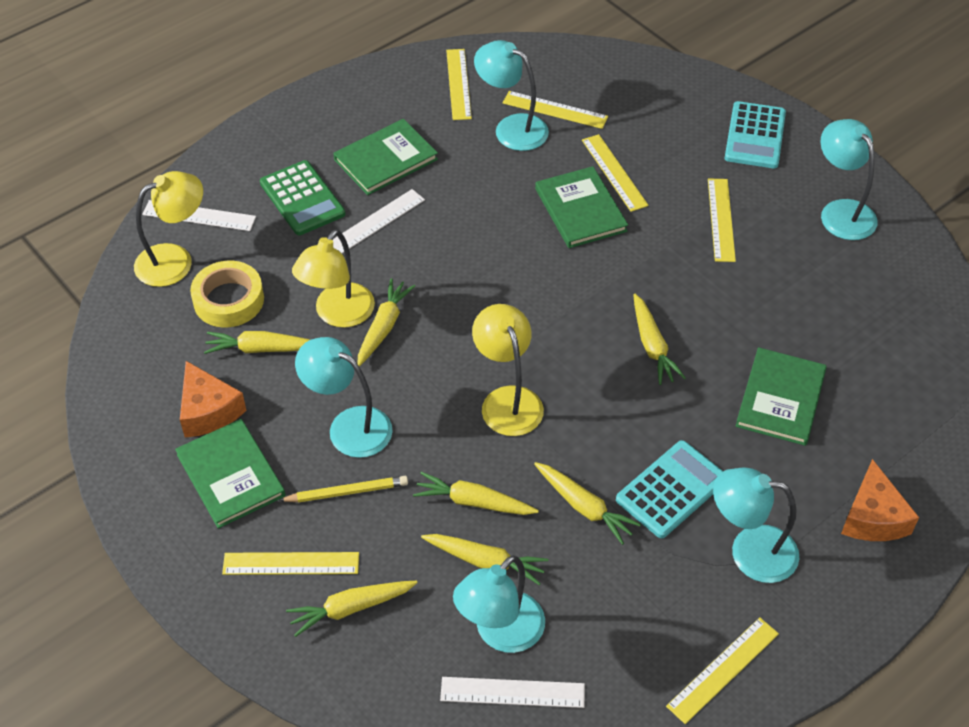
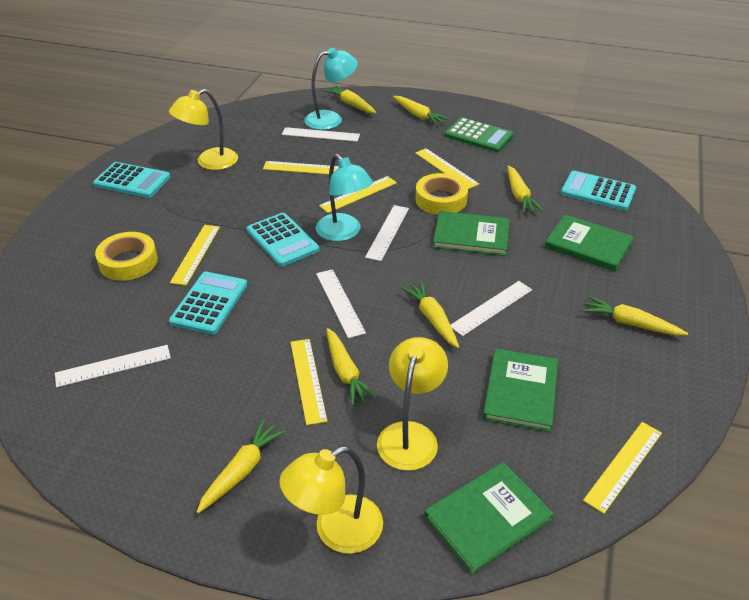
orange cheese: 2 -> 0
turquoise calculator: 2 -> 4
turquoise lamp: 5 -> 2
white ruler: 3 -> 5
yellow pencil: 1 -> 0
yellow tape: 1 -> 2

